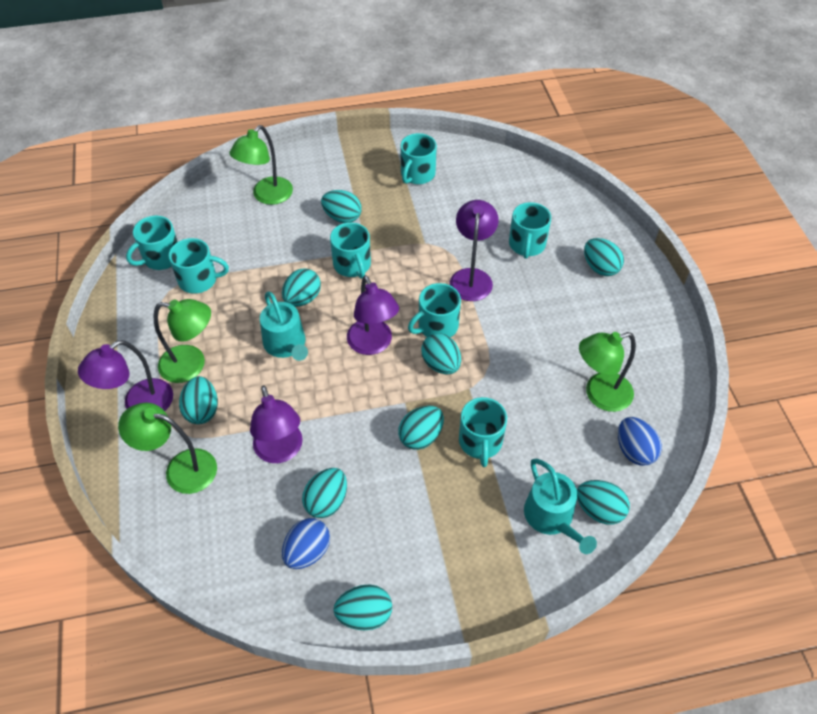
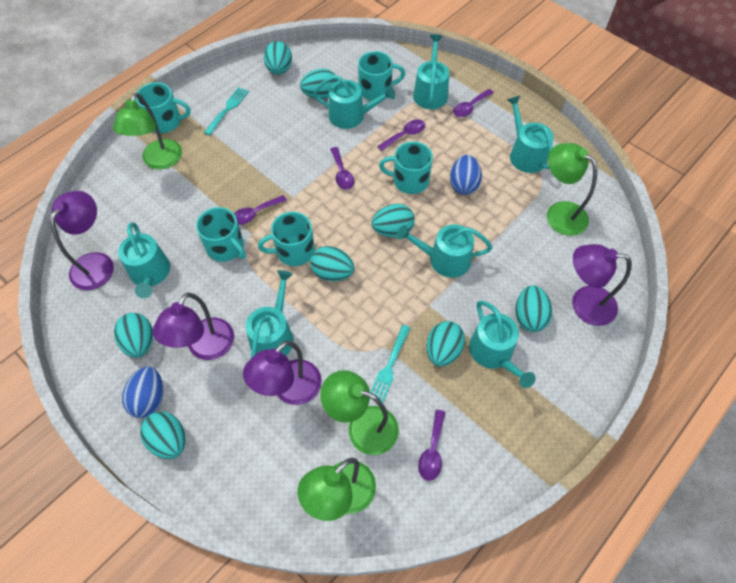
purple spoon: 0 -> 5
turquoise egg: 9 -> 8
turquoise fork: 0 -> 2
turquoise mug: 7 -> 5
turquoise watering can: 2 -> 7

